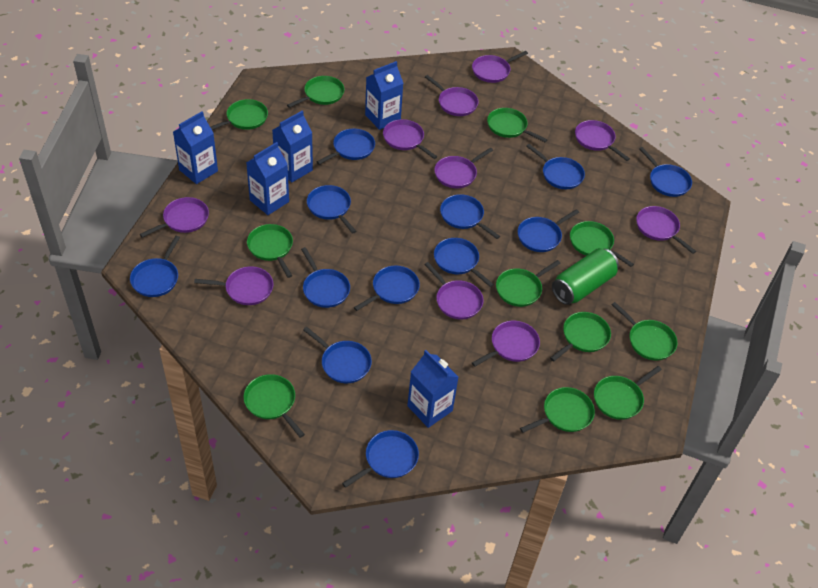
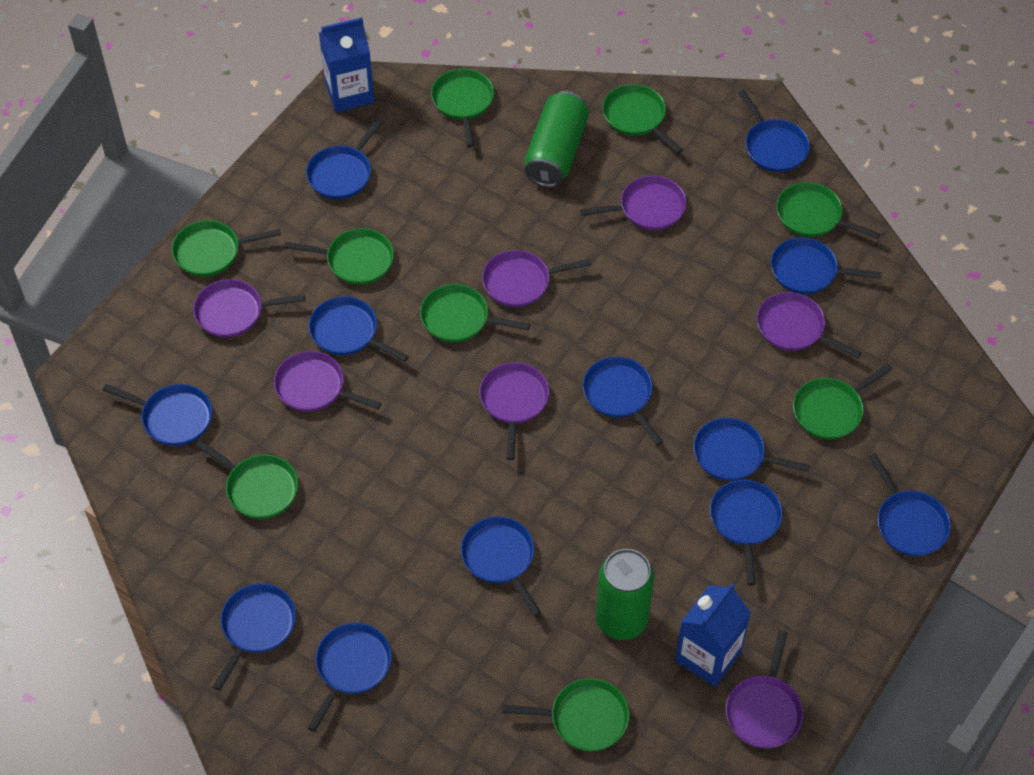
blue carton: 5 -> 2
green can: 1 -> 2
green pan: 11 -> 9
purple pan: 10 -> 7

